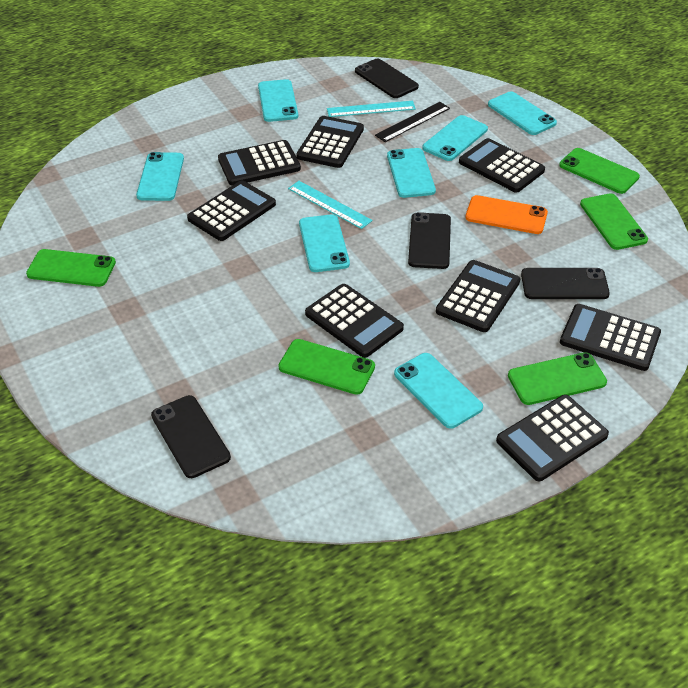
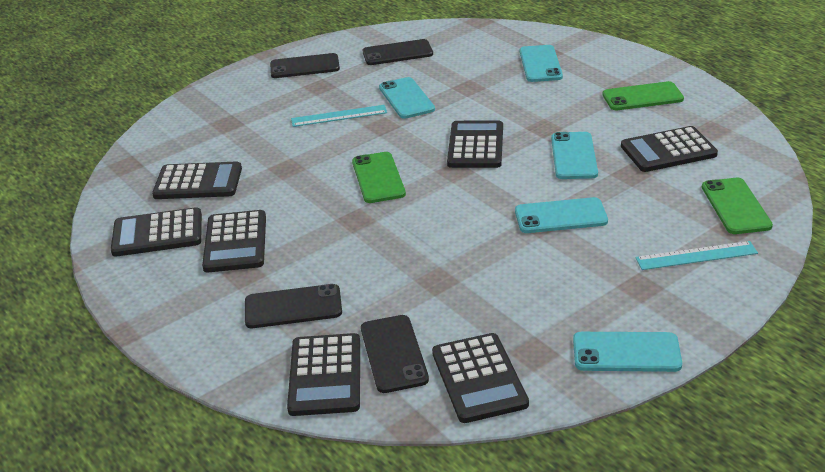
black calculator: 8 -> 7
black ruler: 1 -> 0
green phone: 5 -> 3
orange phone: 1 -> 0
turquoise phone: 7 -> 5

